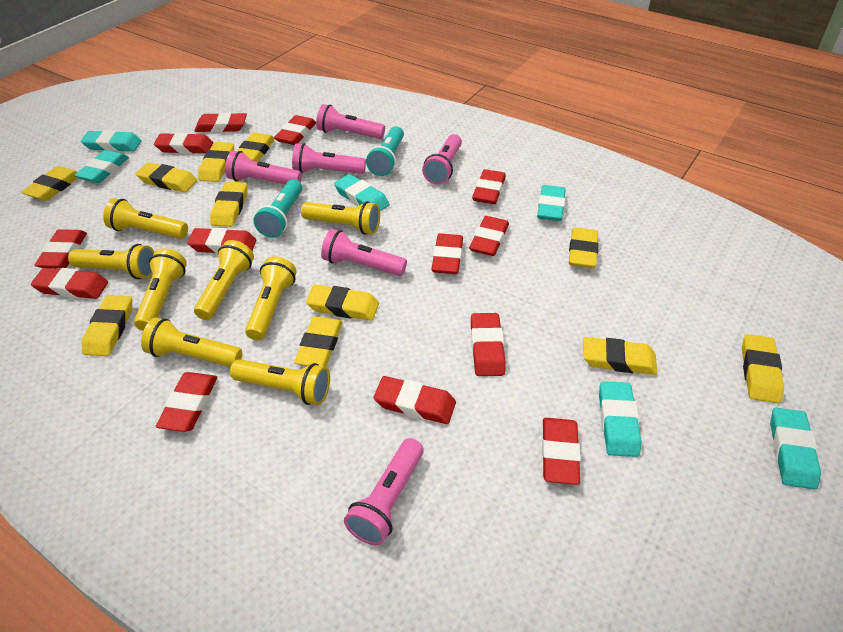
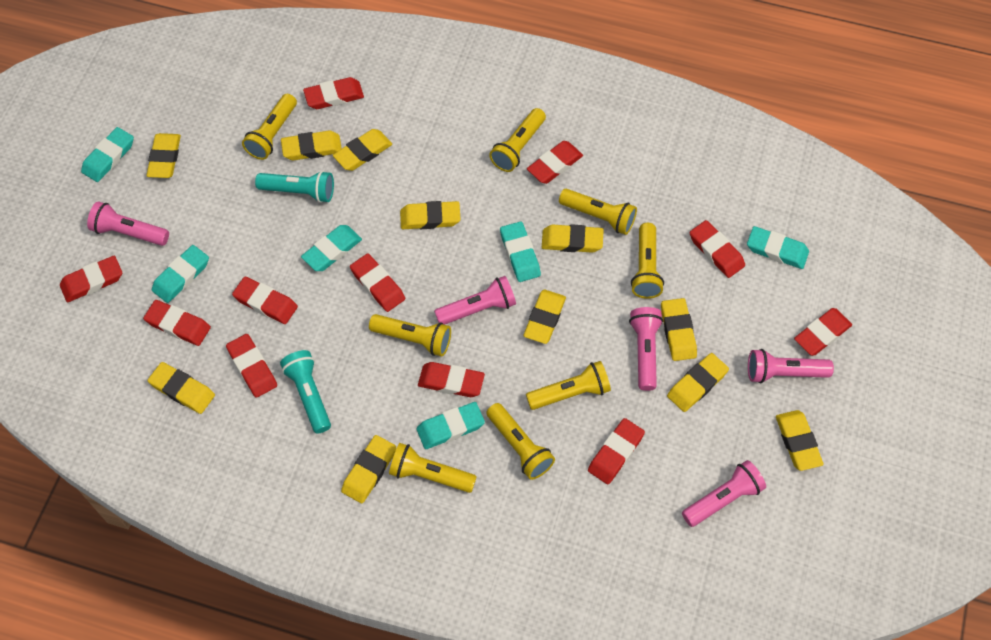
pink flashlight: 6 -> 5
red eraser: 13 -> 11

